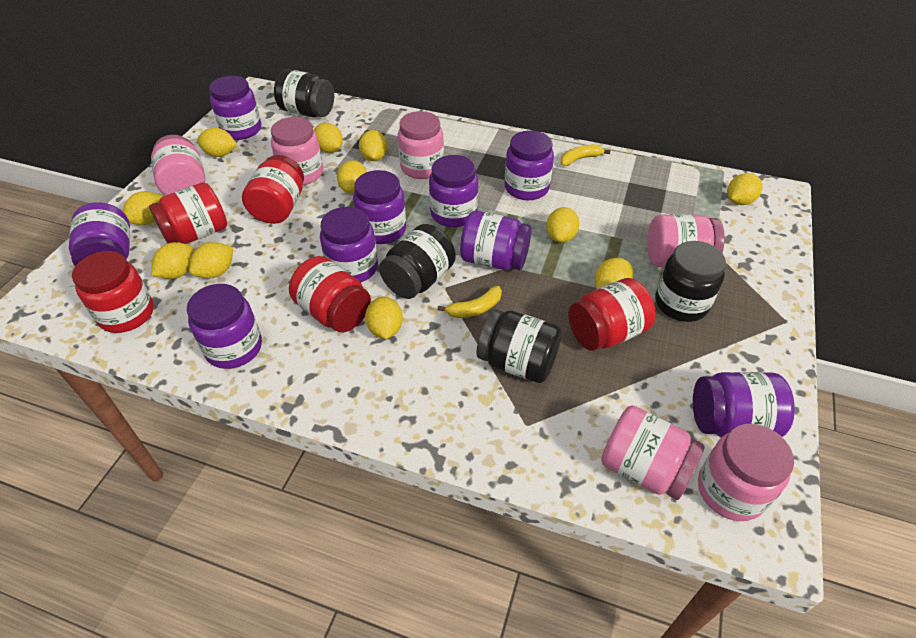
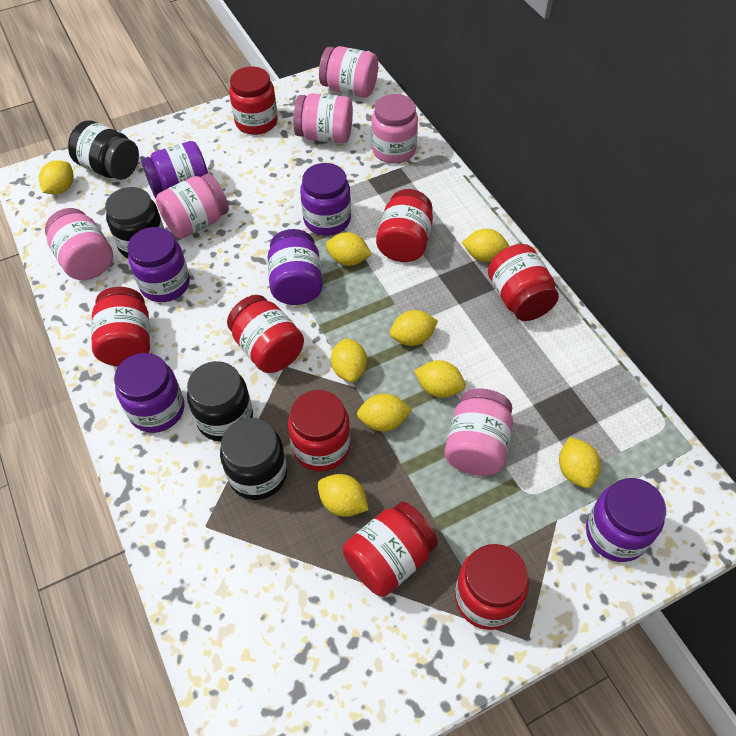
purple jar: 9 -> 6
red jar: 5 -> 8
yellow banana: 2 -> 0
yellow lemon: 11 -> 9

